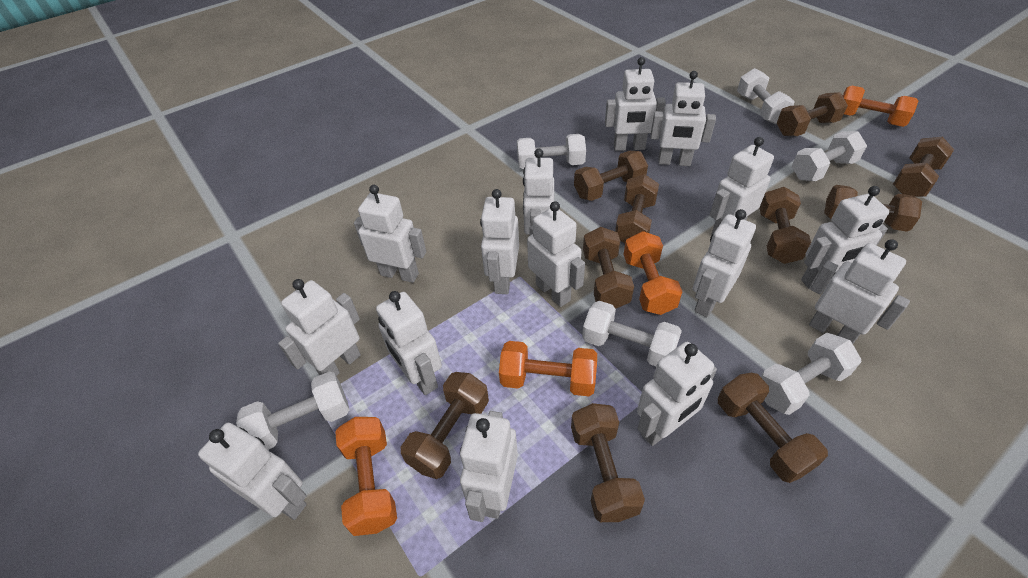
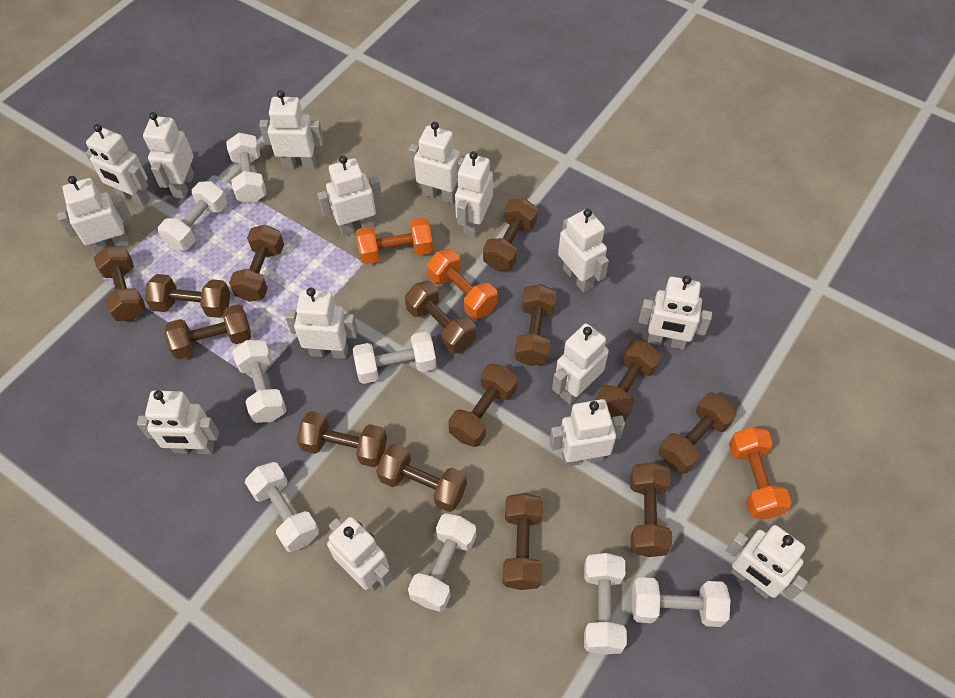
brown dumbbell: 10 -> 14
orange dumbbell: 4 -> 3
white dumbbell: 6 -> 8

